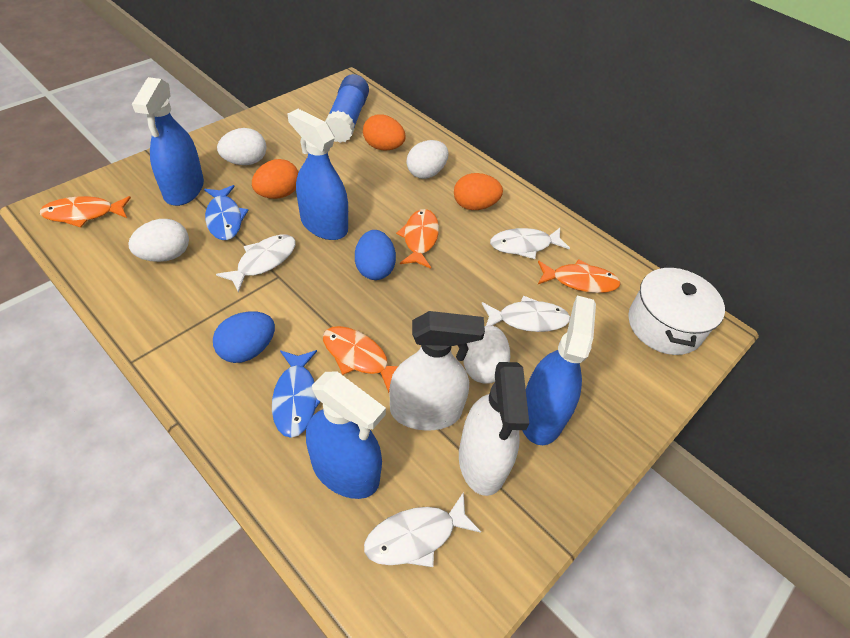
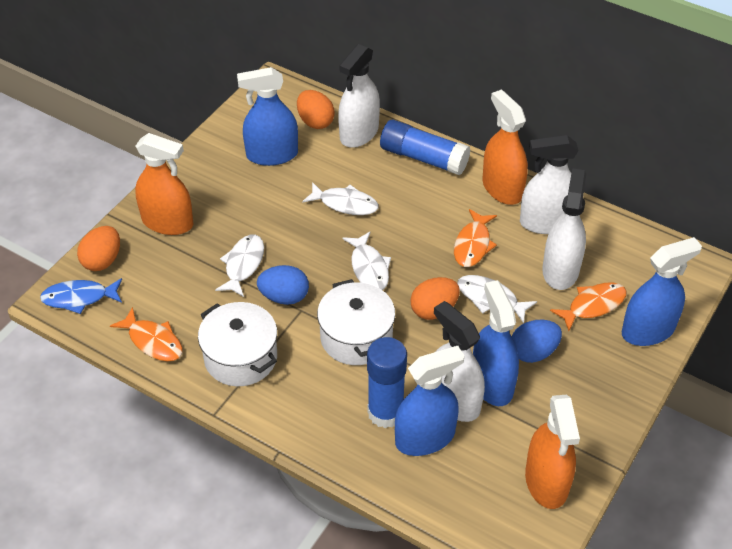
blue fish: 2 -> 1
blue glue stick: 1 -> 2
orange fish: 4 -> 3
orange spray bottle: 0 -> 3
white egg: 4 -> 0
white pot: 1 -> 2
white spray bottle: 2 -> 4

